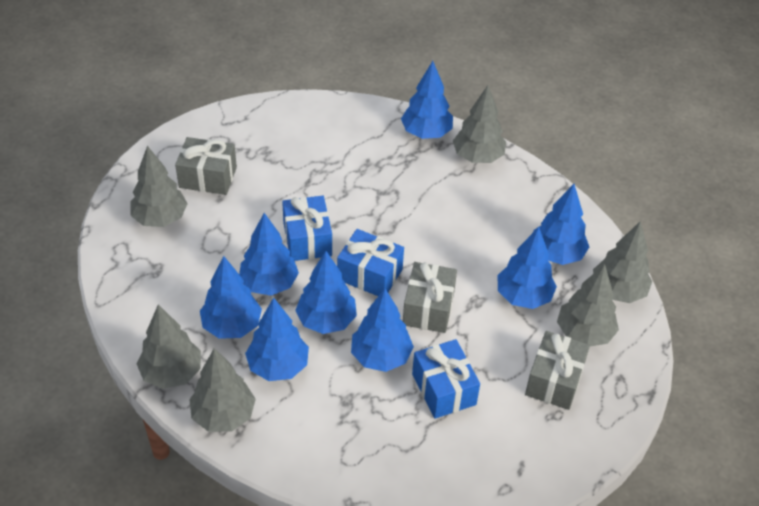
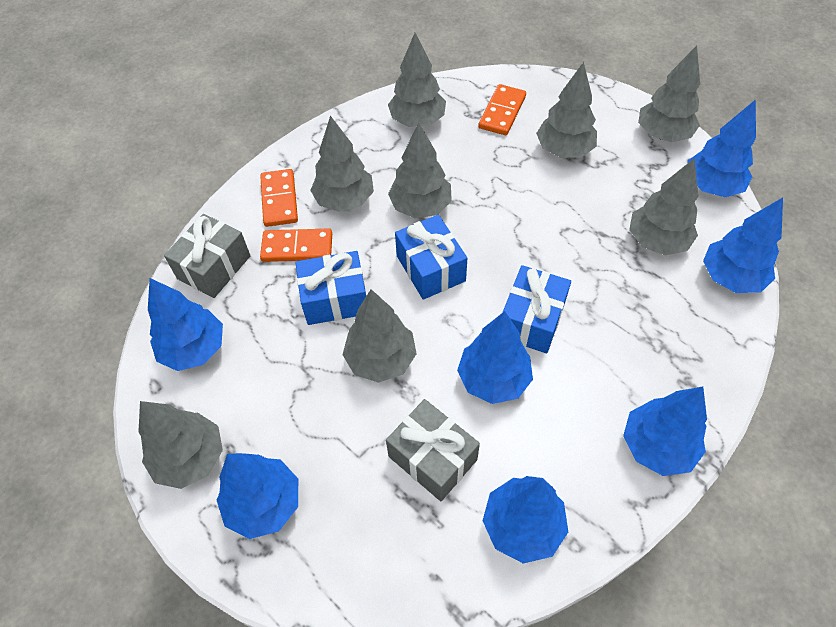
blue tree: 8 -> 7
grey gift: 3 -> 2
grey tree: 6 -> 8
orange domino: 0 -> 3

